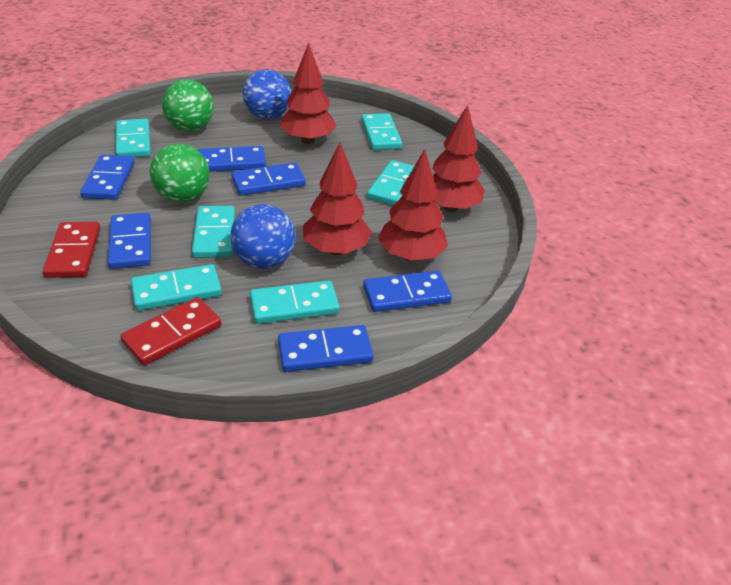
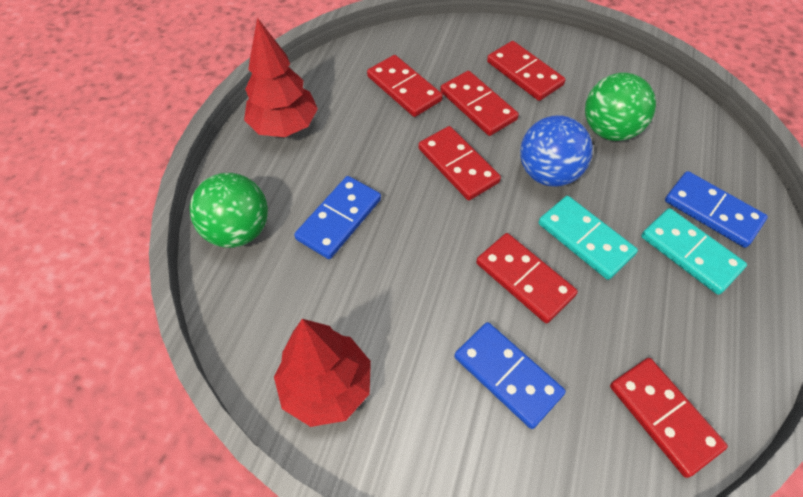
blue ball: 2 -> 1
blue domino: 6 -> 3
red domino: 2 -> 6
red tree: 4 -> 2
turquoise domino: 6 -> 2

